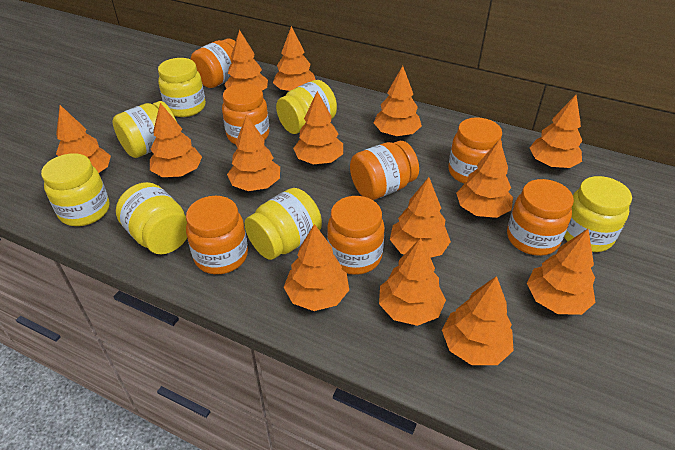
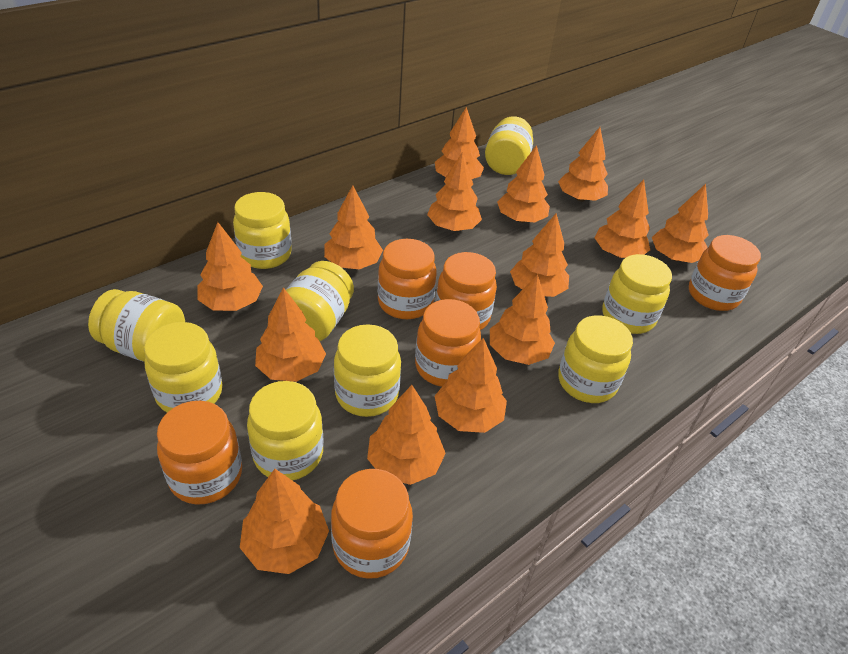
orange jar: 7 -> 6
yellow jar: 7 -> 9

